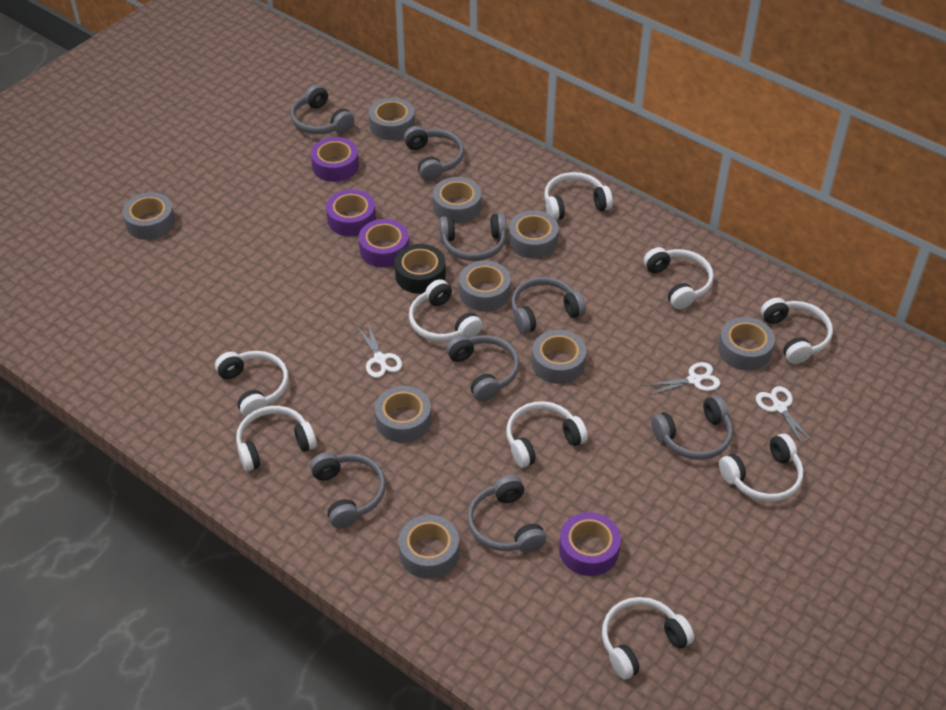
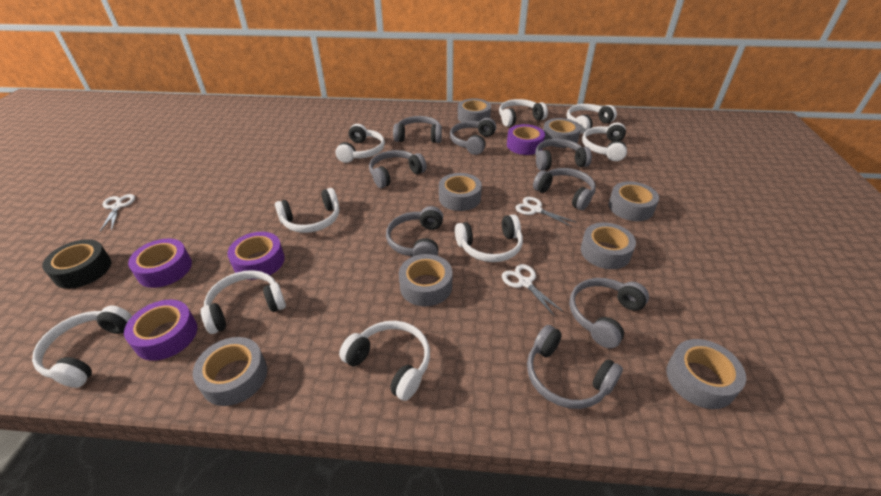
grey tape: 9 -> 8

